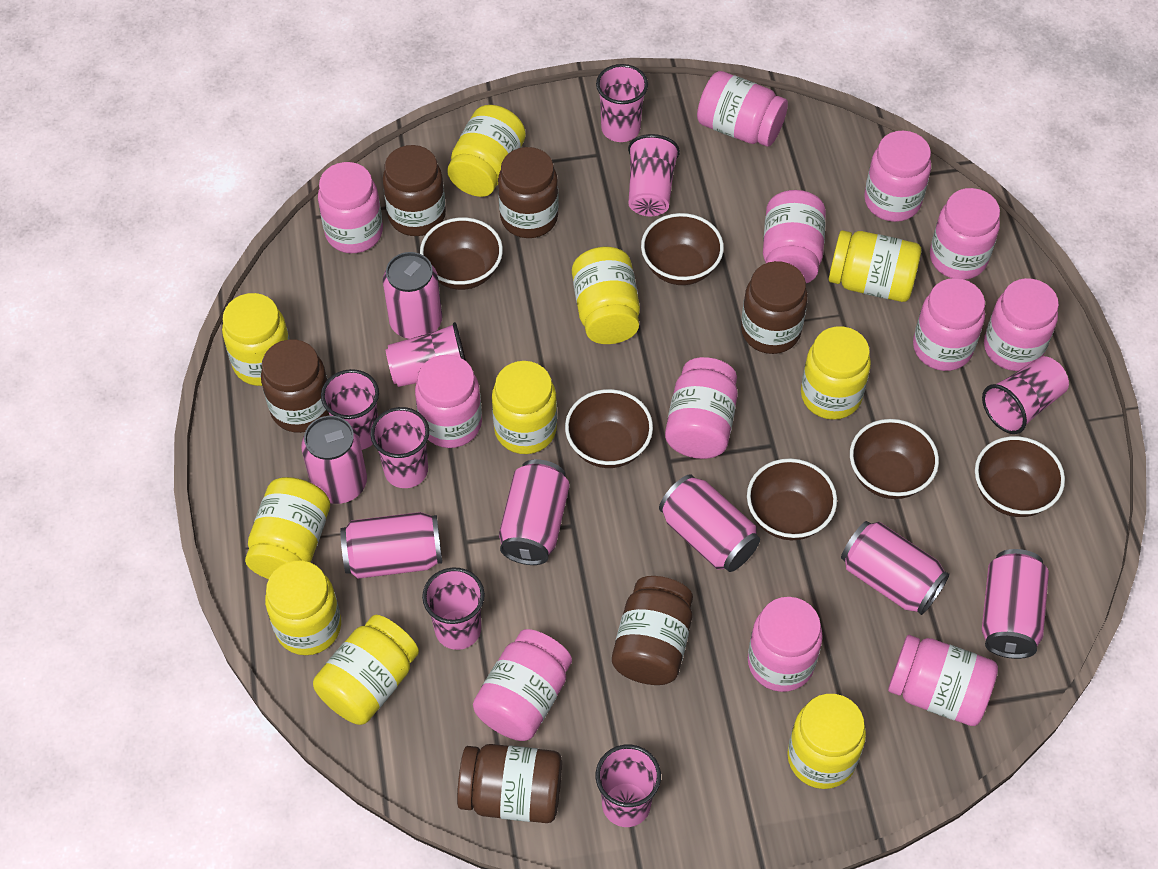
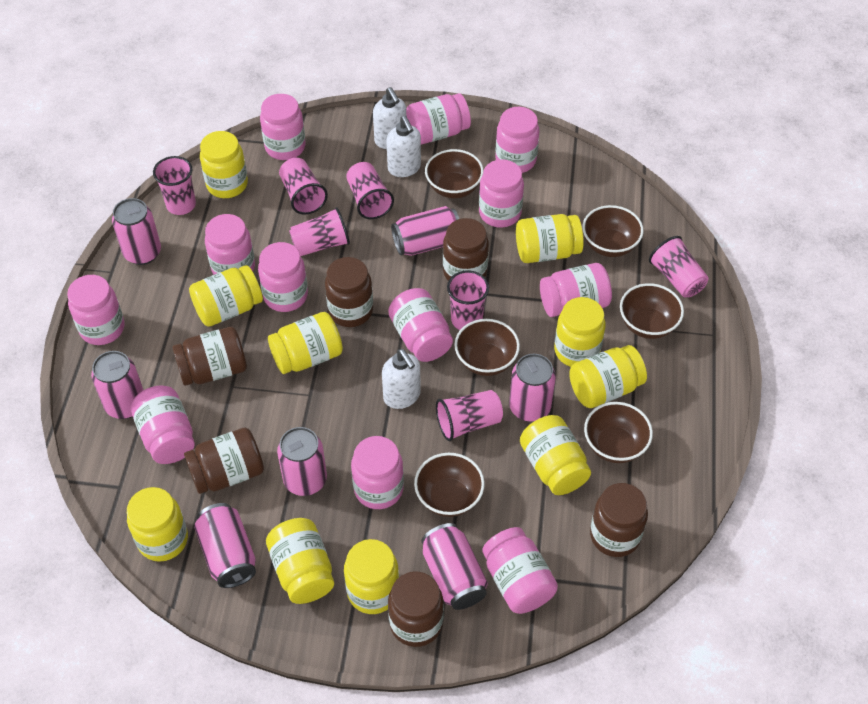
pink cup: 8 -> 7
white soap dispenser: 0 -> 3

